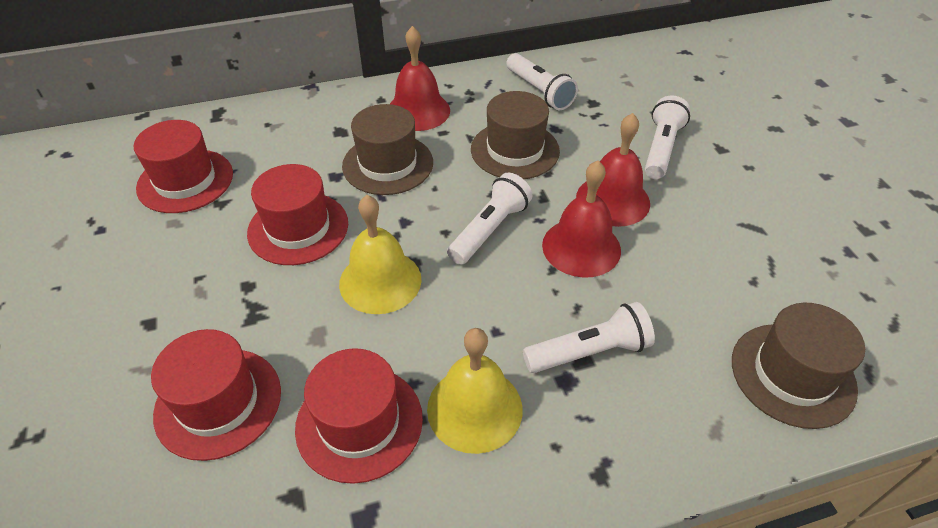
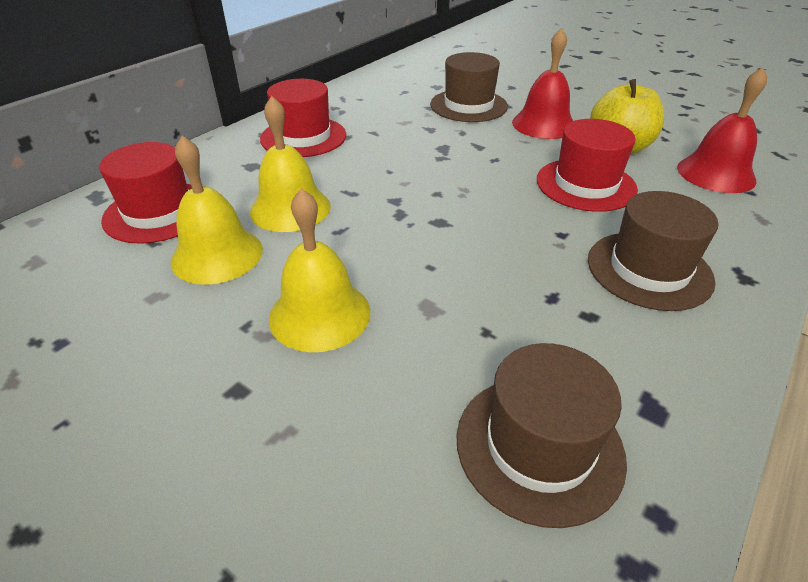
red bell: 3 -> 2
red hat: 4 -> 3
white flashlight: 4 -> 0
yellow apple: 0 -> 1
yellow bell: 2 -> 3

